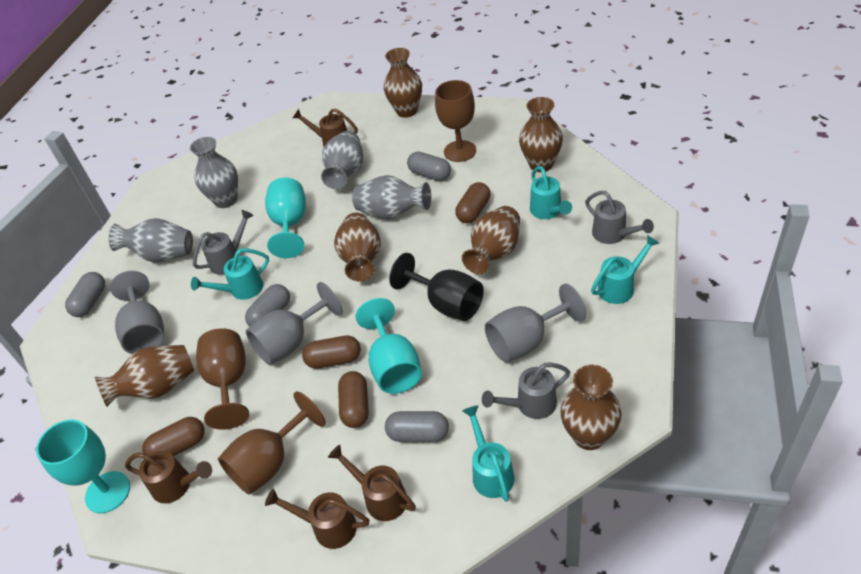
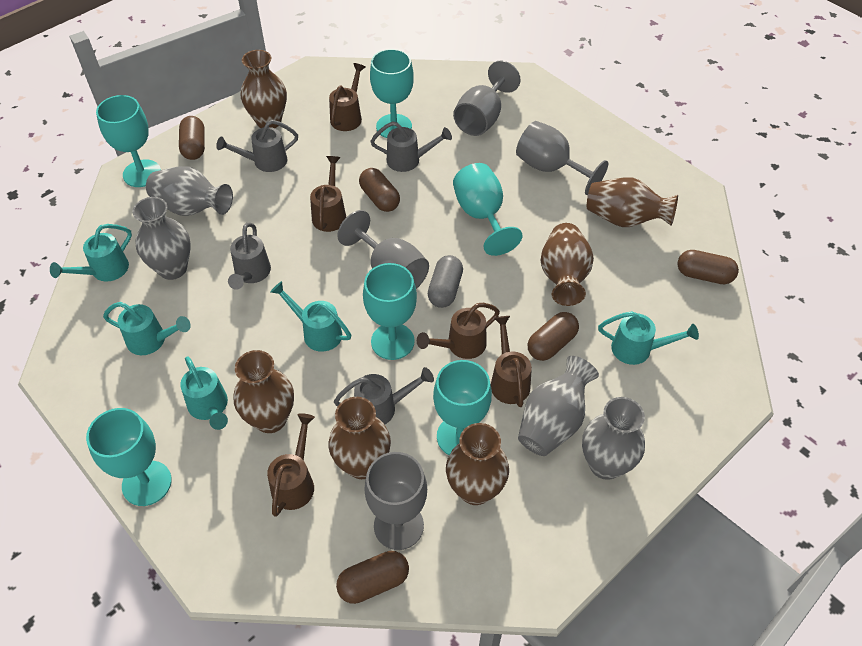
black goblet: 1 -> 0
brown capsule: 4 -> 5
brown goblet: 3 -> 0
brown watering can: 4 -> 5
grey capsule: 4 -> 1
grey goblet: 3 -> 4
grey watering can: 3 -> 4
turquoise goblet: 3 -> 6
turquoise watering can: 4 -> 5

